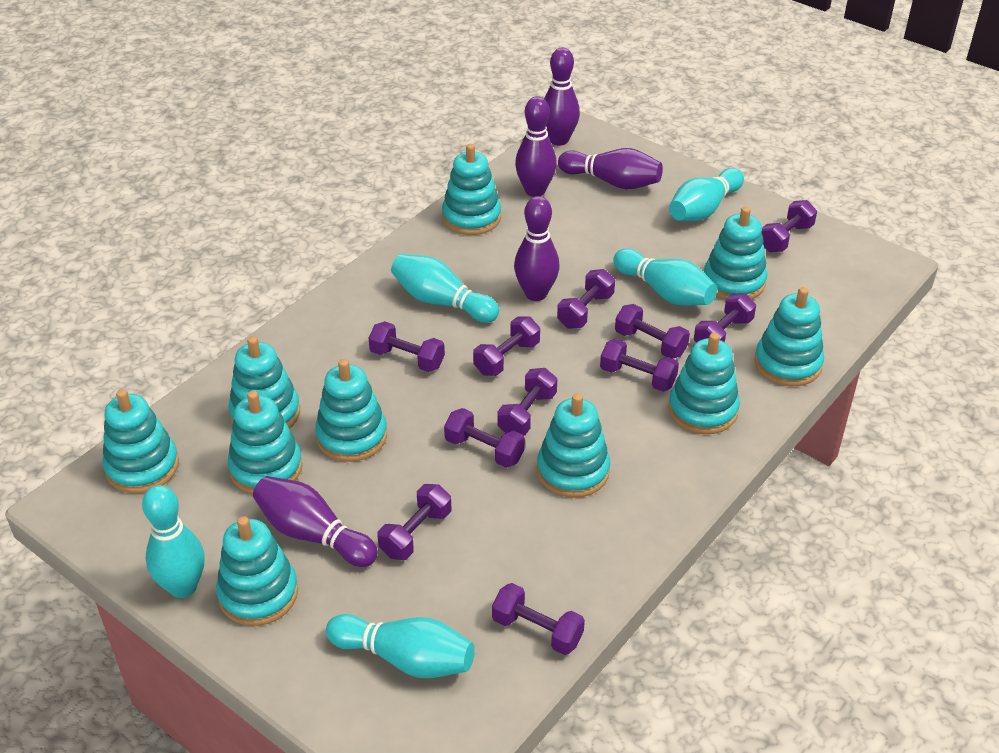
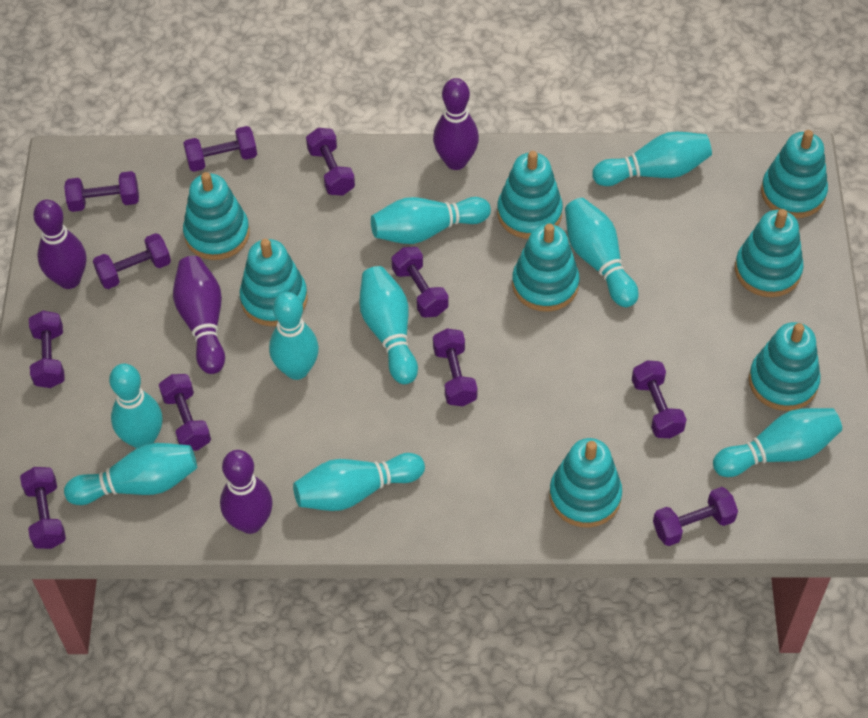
purple bowling pin: 5 -> 4
turquoise bowling pin: 5 -> 9
turquoise stacking toy: 10 -> 8

